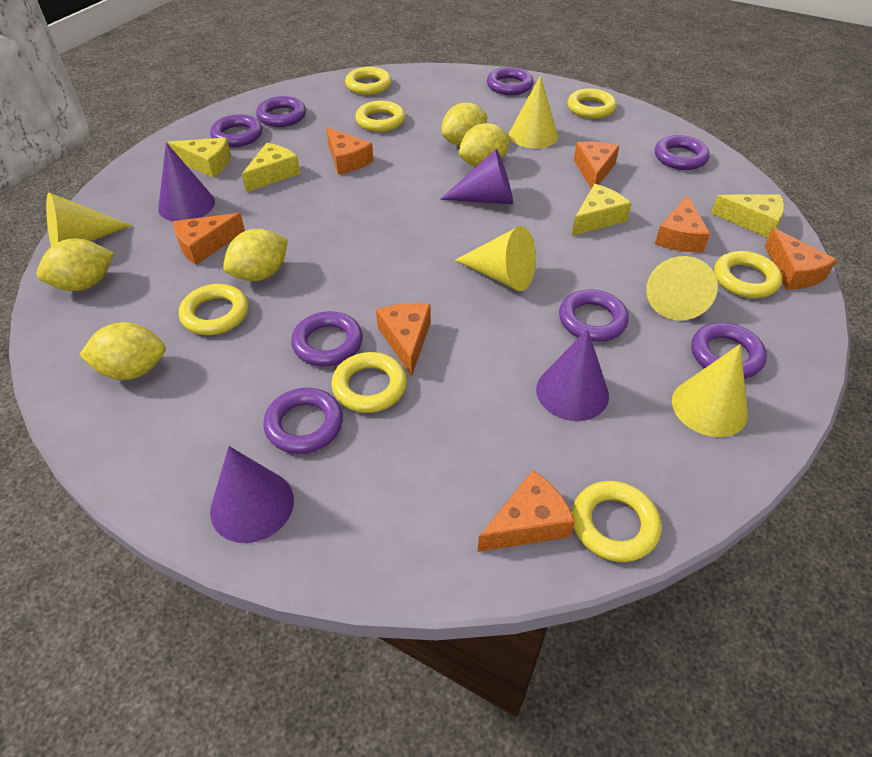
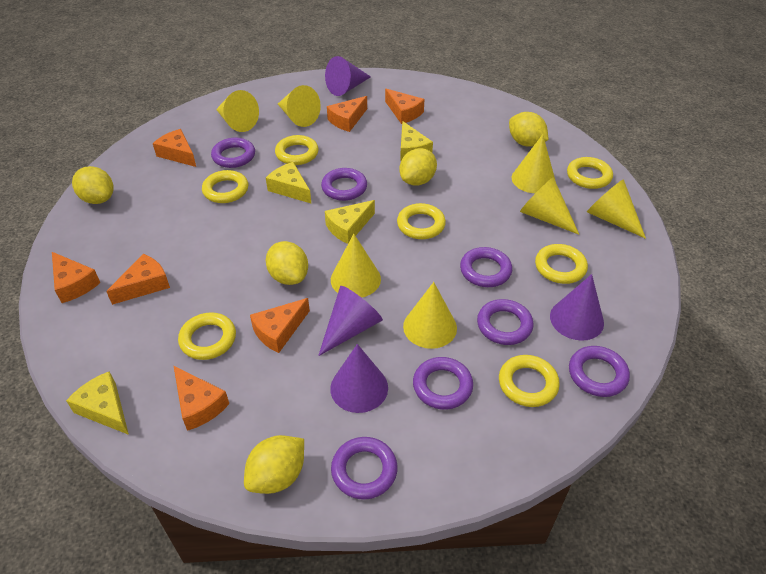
purple ring: 8 -> 7
yellow cone: 5 -> 7

